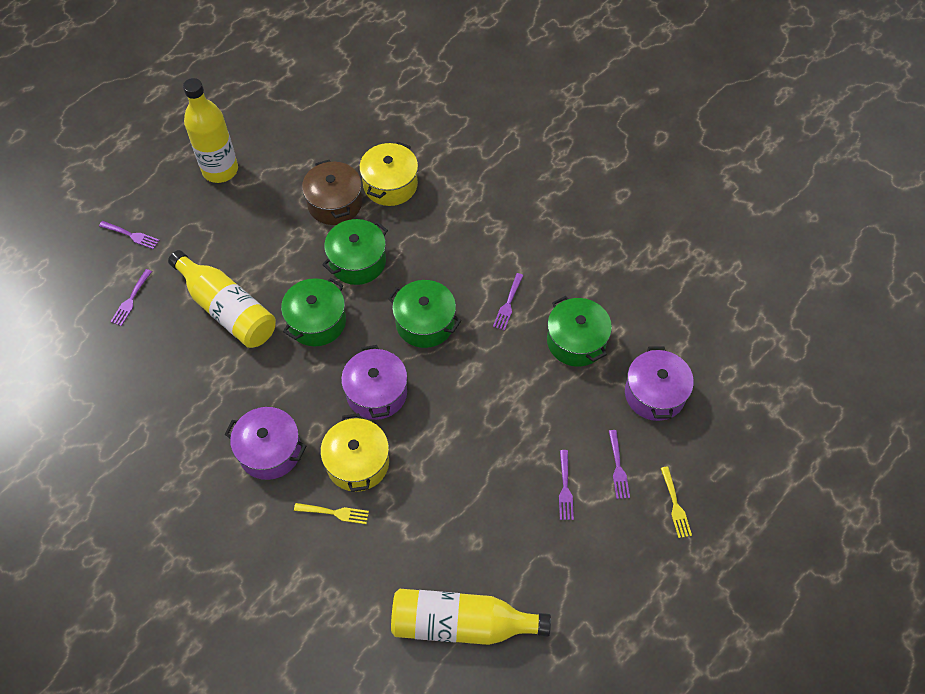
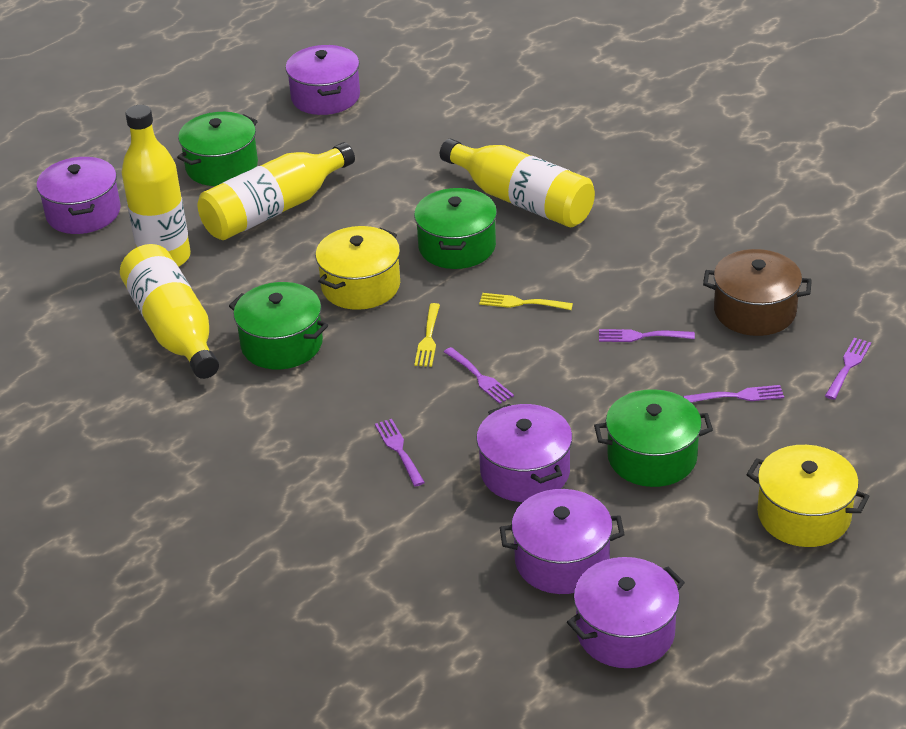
purple pot: 3 -> 5
yellow bottle: 3 -> 4

